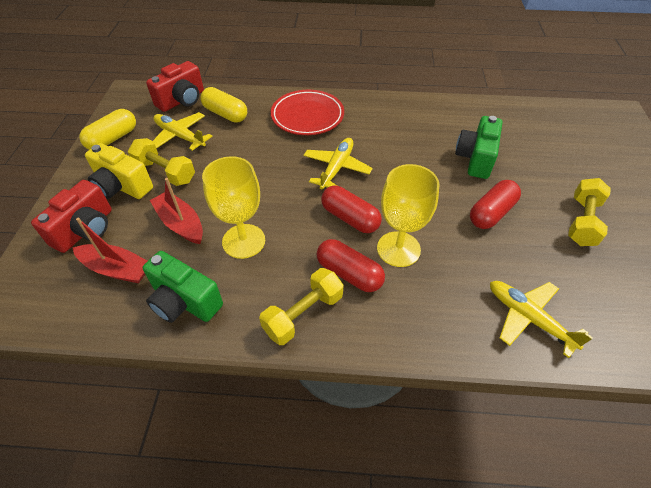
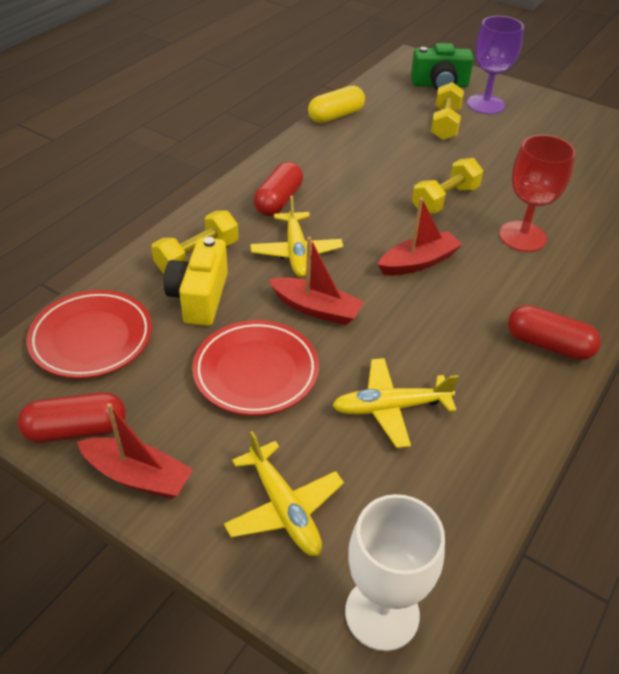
green camera: 2 -> 1
purple goblet: 0 -> 1
red boat: 2 -> 3
red camera: 2 -> 0
red goblet: 0 -> 1
red plate: 1 -> 2
white goblet: 0 -> 1
yellow capsule: 2 -> 1
yellow goblet: 2 -> 0

